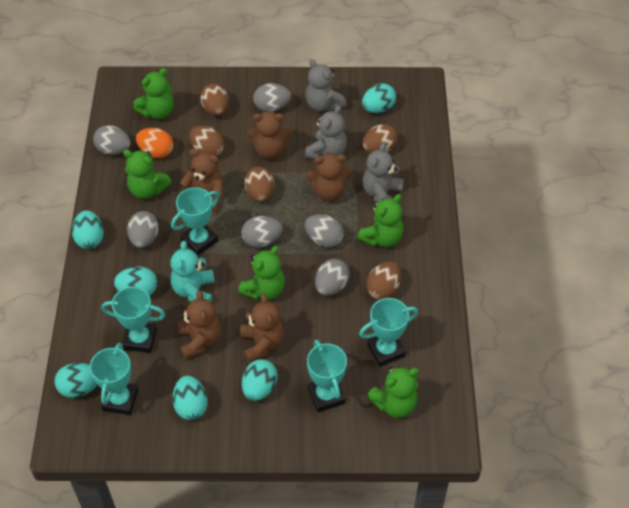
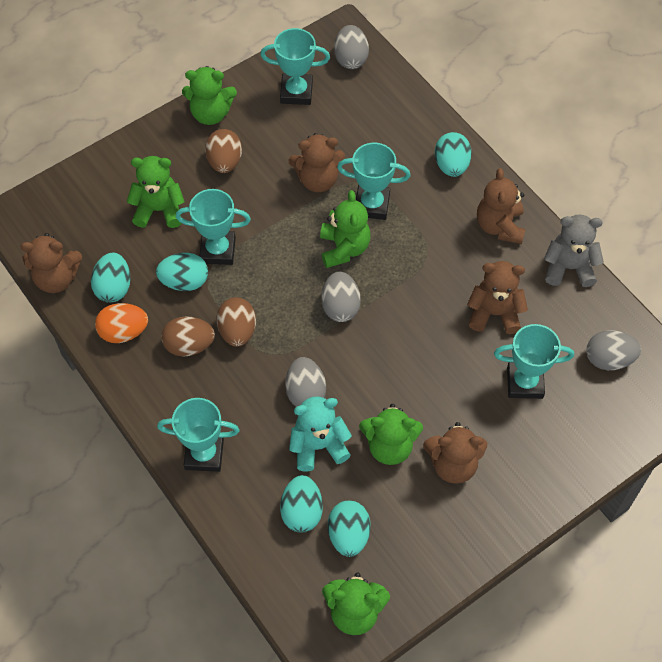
brown egg: 5 -> 3
grey egg: 6 -> 4
grey teddy bear: 3 -> 1
turquoise egg: 6 -> 5

